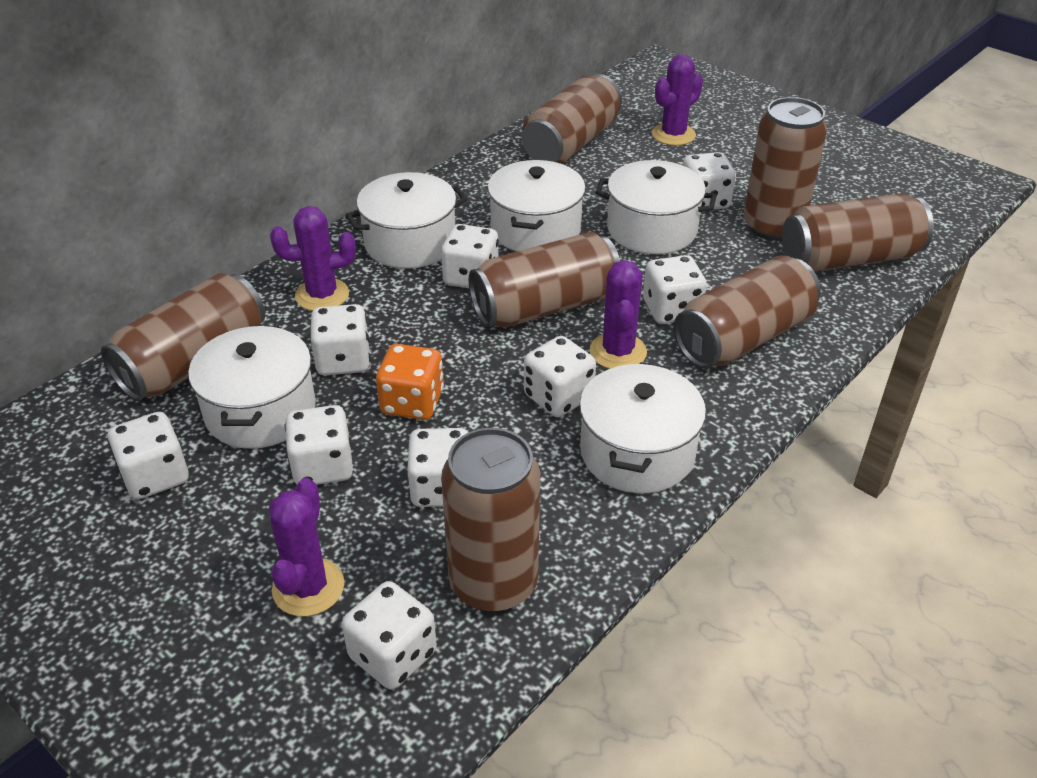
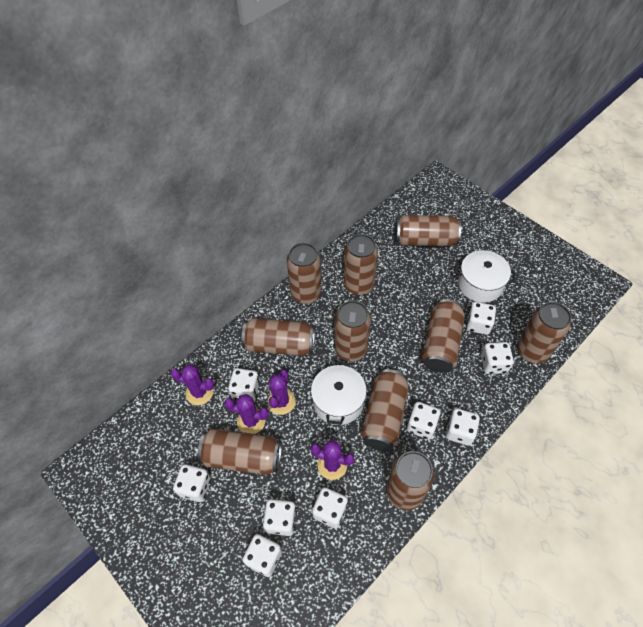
brown can: 7 -> 10
orange dice: 1 -> 0
white pot: 5 -> 2

